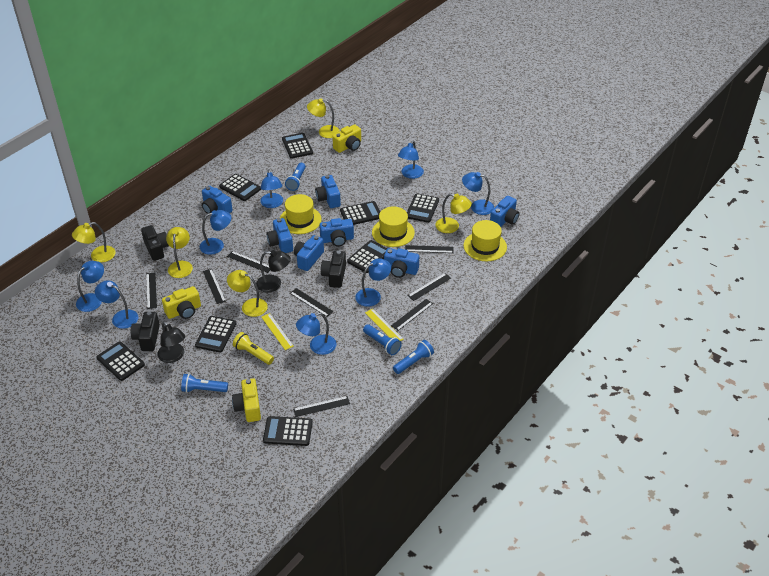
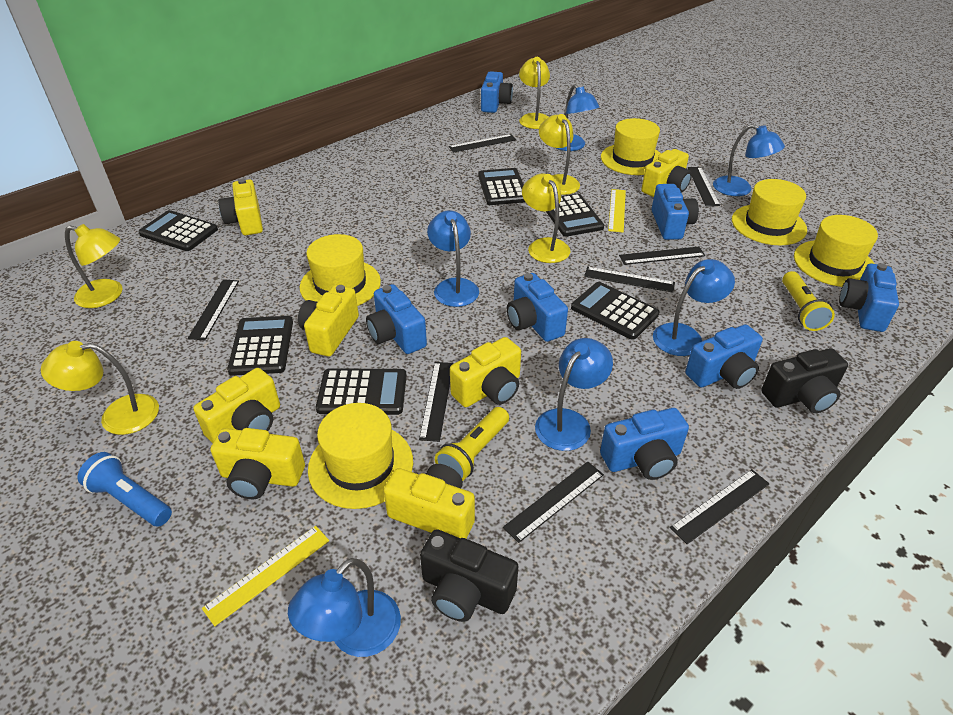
black calculator: 8 -> 6
black camera: 3 -> 2
black lamp: 2 -> 0
blue flashlight: 4 -> 1
blue lamp: 8 -> 6
yellow camera: 3 -> 7
yellow flashlight: 1 -> 2
yellow hat: 3 -> 5

